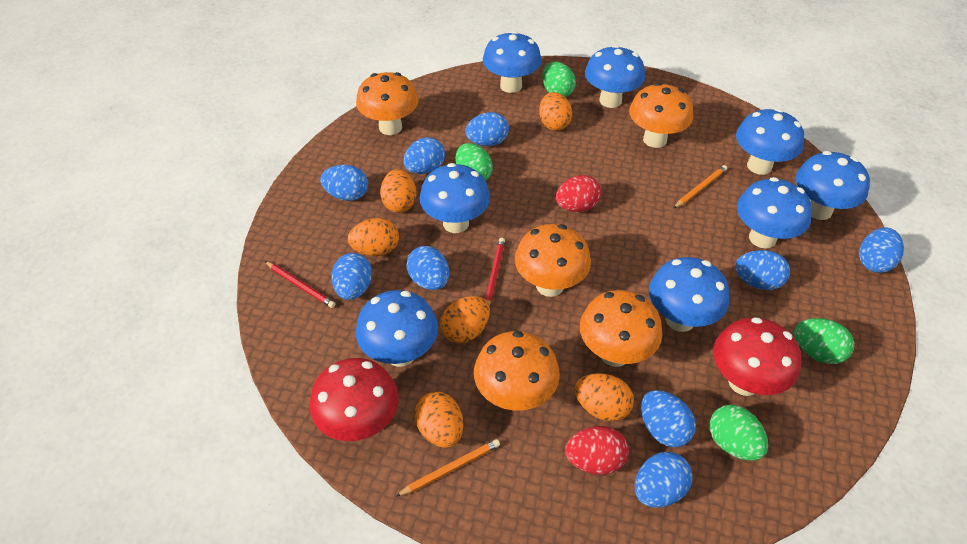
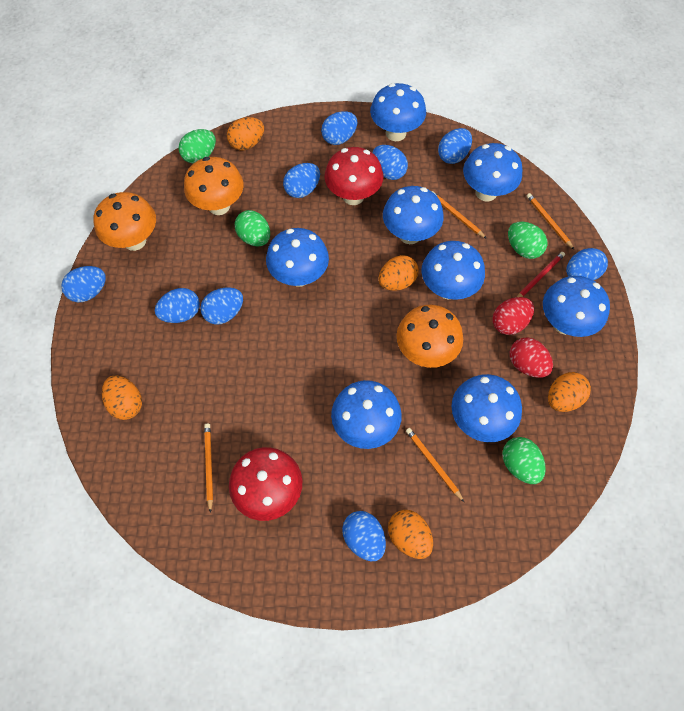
orange egg: 6 -> 5
orange mushroom: 5 -> 3
orange pencil: 2 -> 4
red pencil: 2 -> 1

